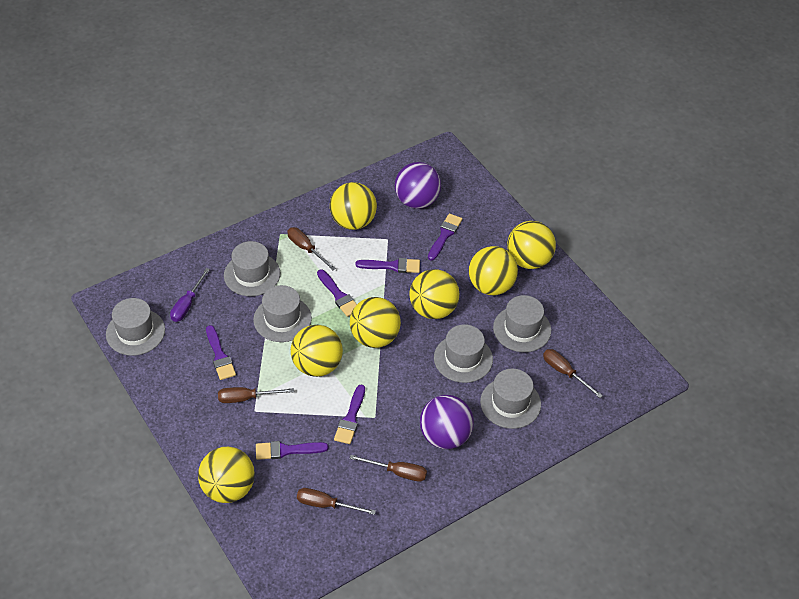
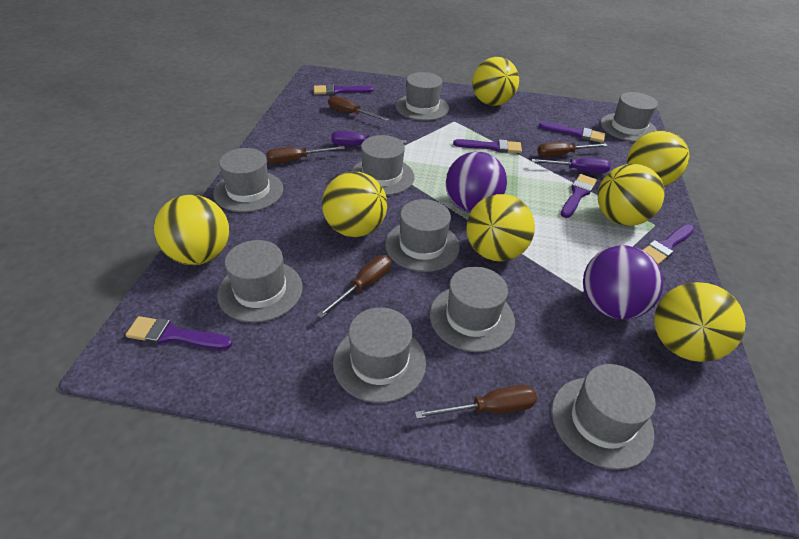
grey hat: 6 -> 9
purple screwdriver: 1 -> 2

